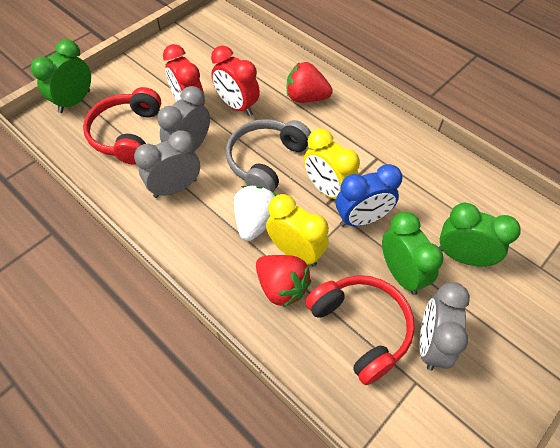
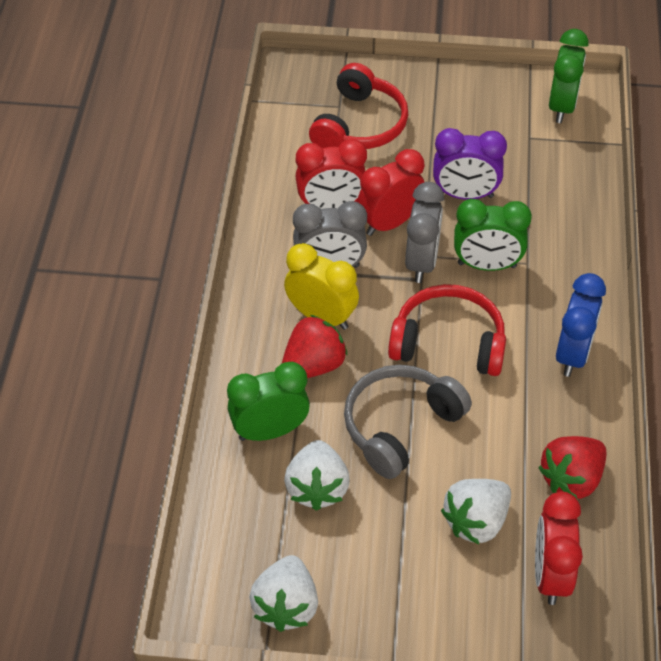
grey clock: 3 -> 2
purple clock: 0 -> 1
red clock: 2 -> 3
white strawberry: 1 -> 3
yellow clock: 2 -> 1

